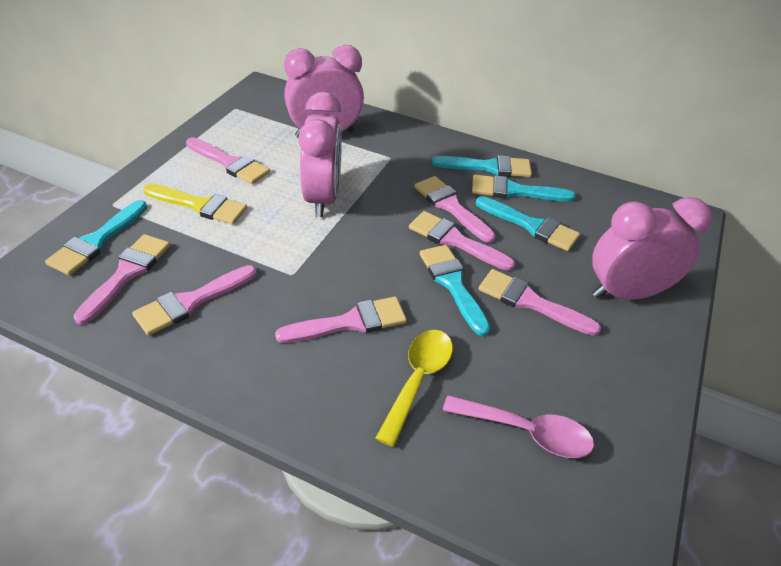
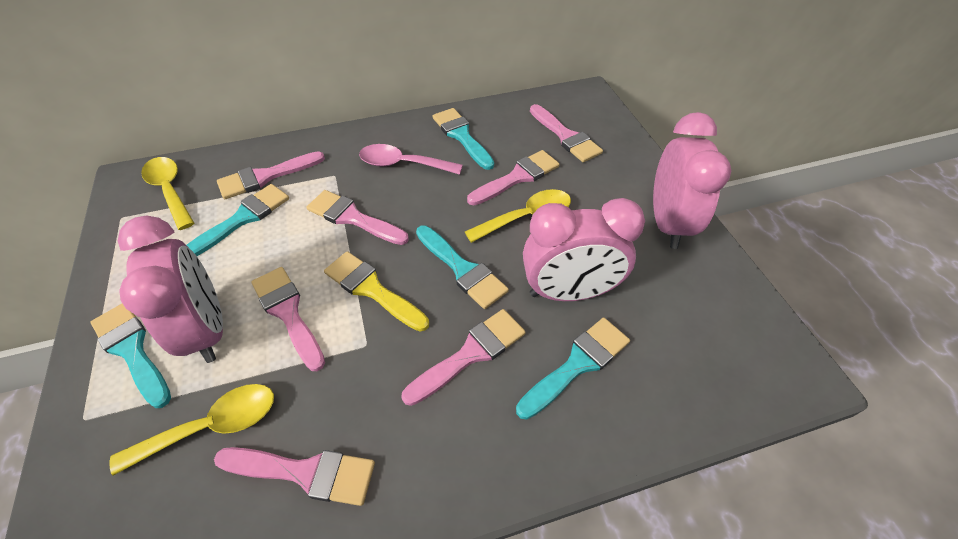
yellow spoon: 1 -> 3

